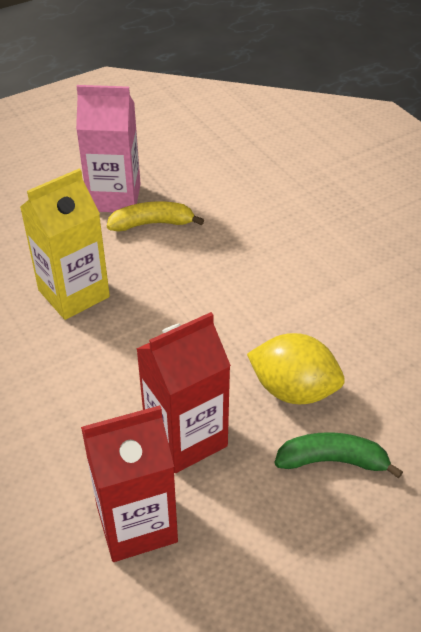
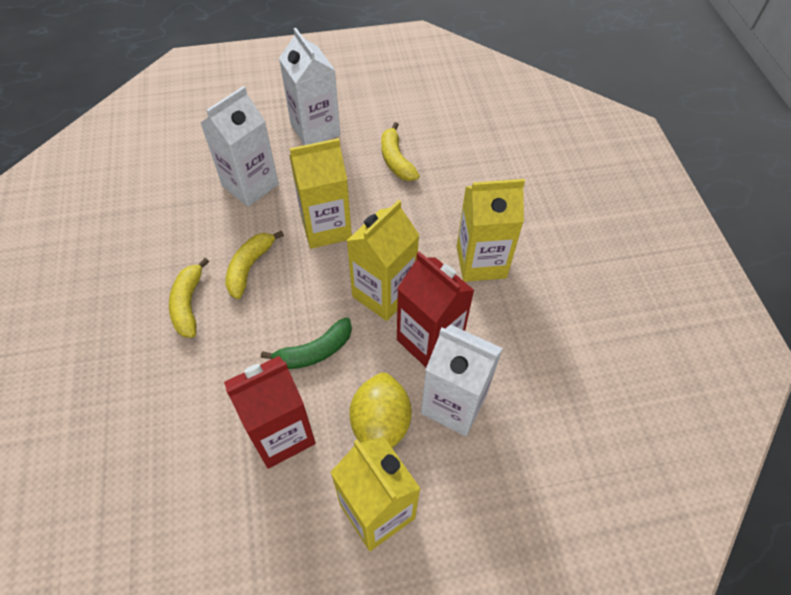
pink carton: 1 -> 0
white carton: 0 -> 3
yellow banana: 1 -> 3
yellow carton: 1 -> 4

